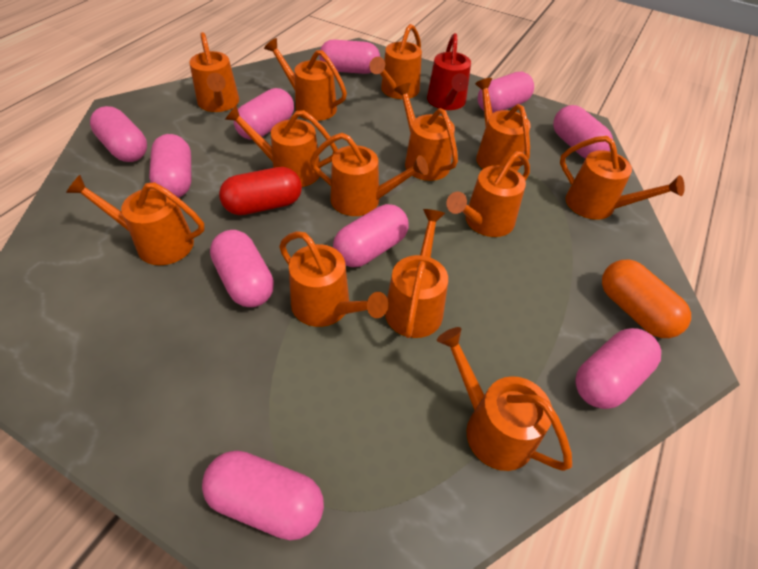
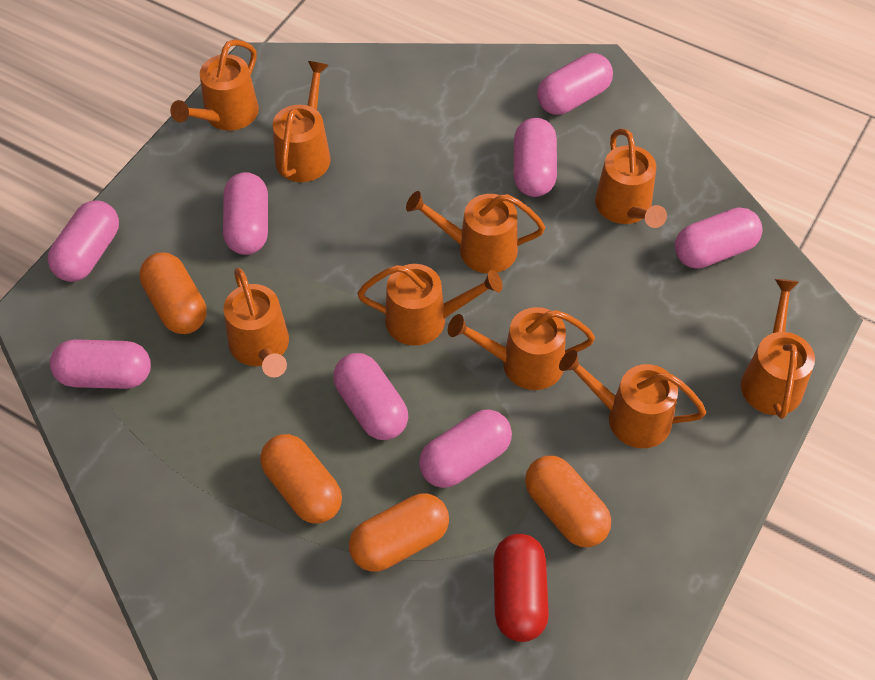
orange capsule: 1 -> 4
orange watering can: 13 -> 9
pink capsule: 10 -> 8
red watering can: 1 -> 0

